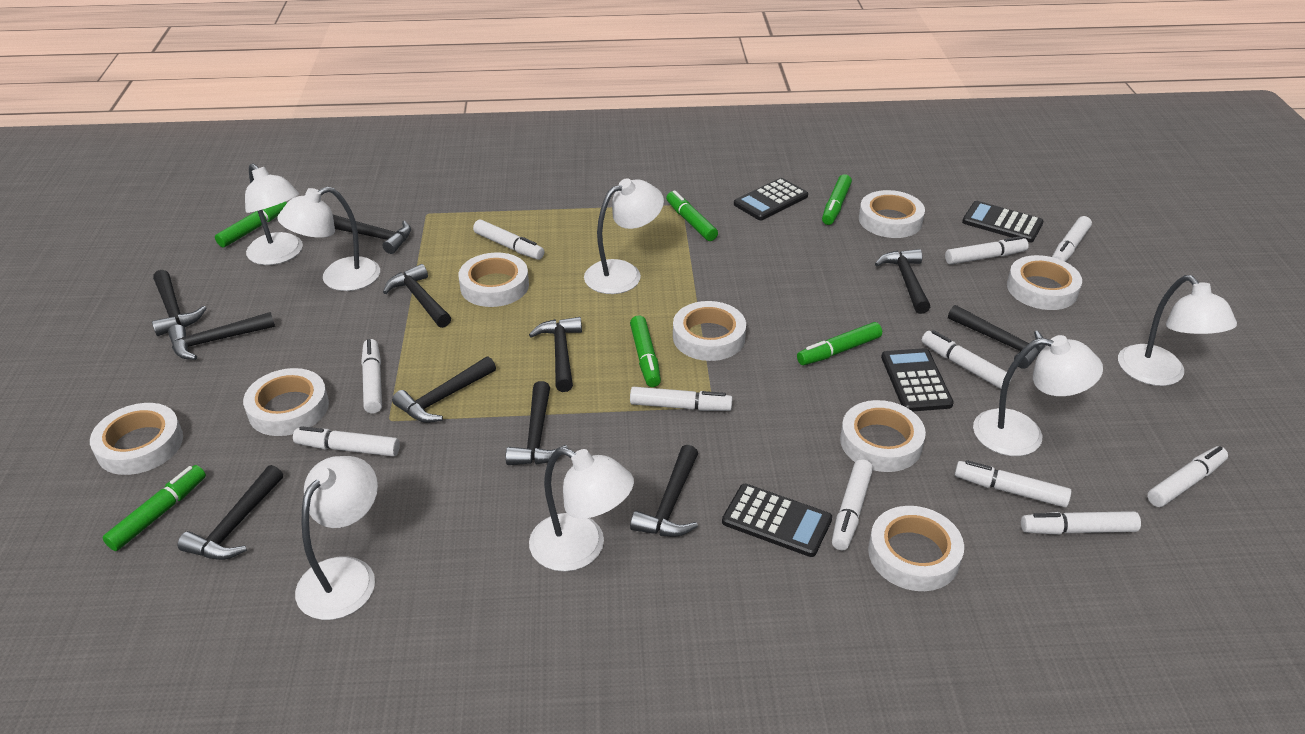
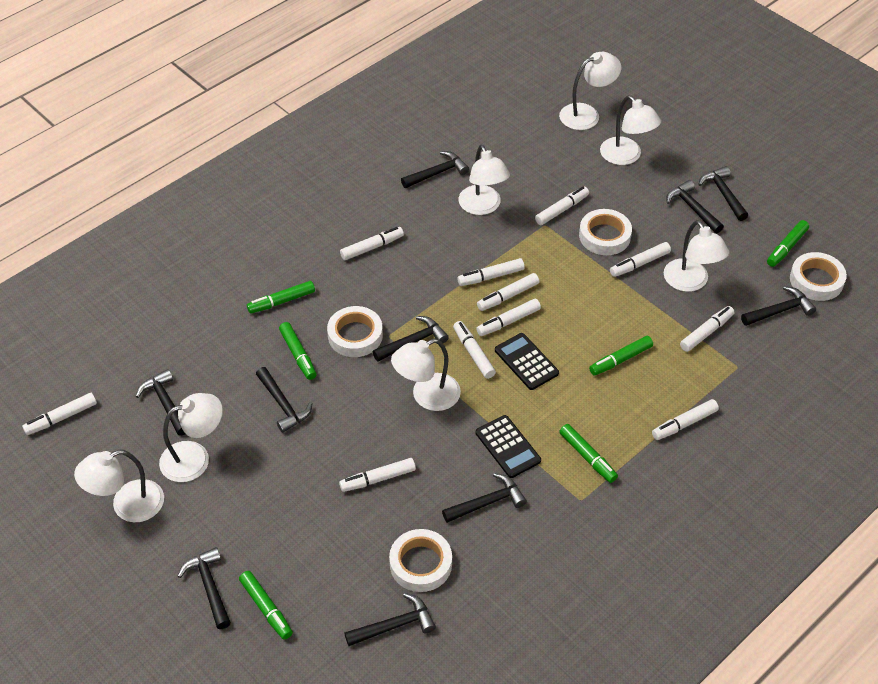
black calculator: 4 -> 2
black hammer: 11 -> 10
white tape: 8 -> 4

